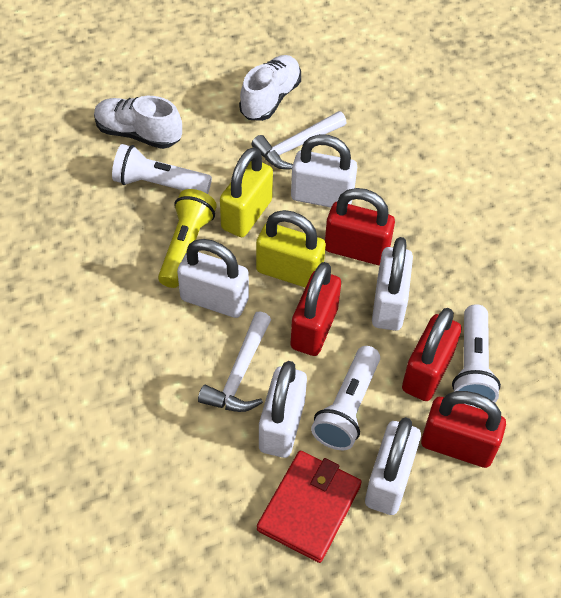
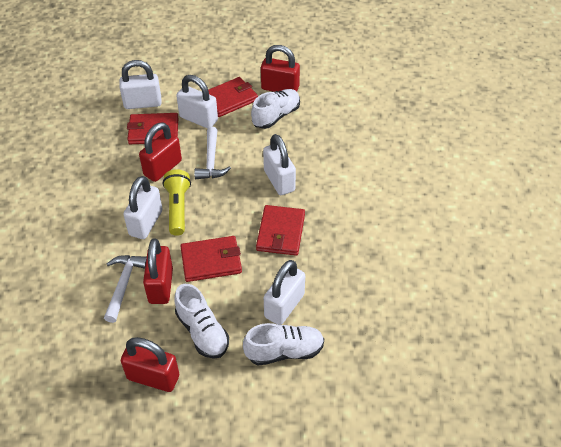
red wallet: 1 -> 4
white flashlight: 3 -> 0
white shoe: 2 -> 3
yellow padlock: 2 -> 0

